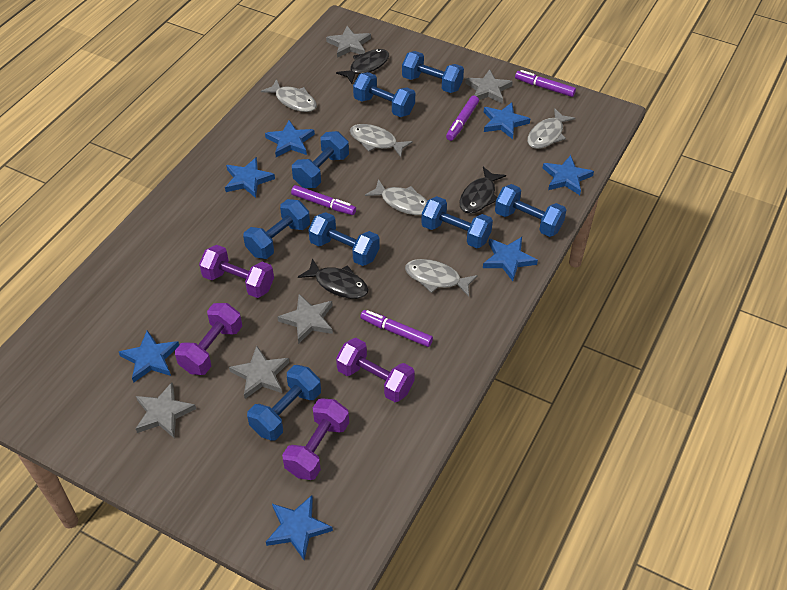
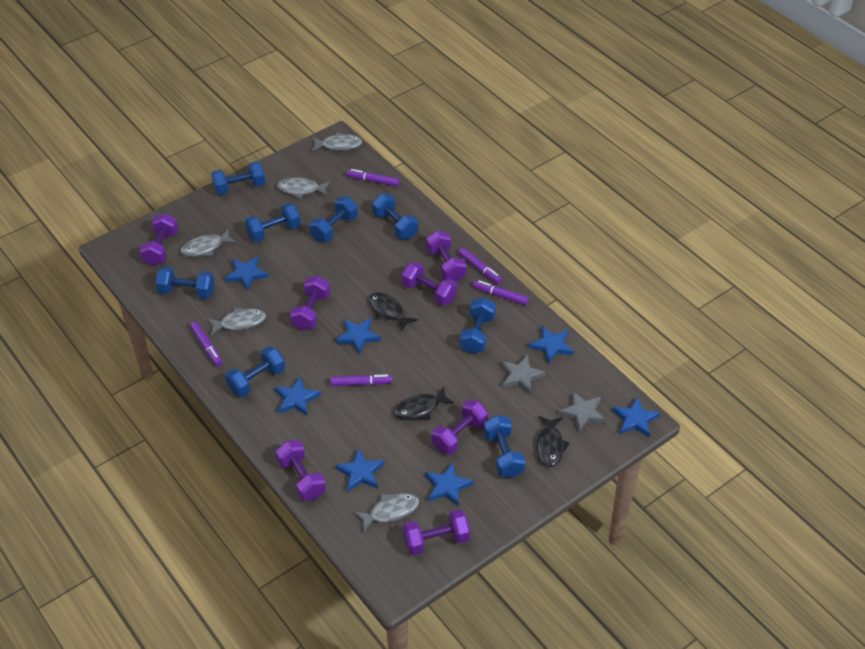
grey star: 5 -> 2
purple dumbbell: 4 -> 7
purple marker: 4 -> 5

